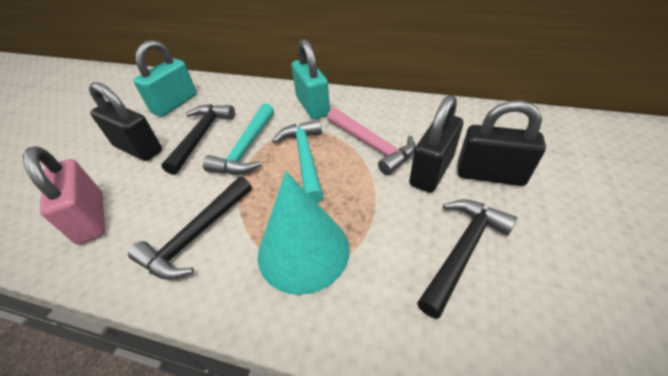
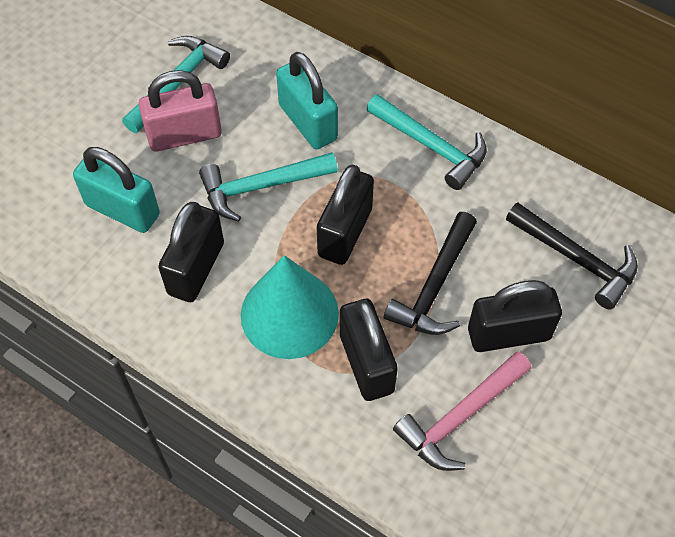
black hammer: 3 -> 2
black padlock: 3 -> 4
turquoise hammer: 2 -> 3

